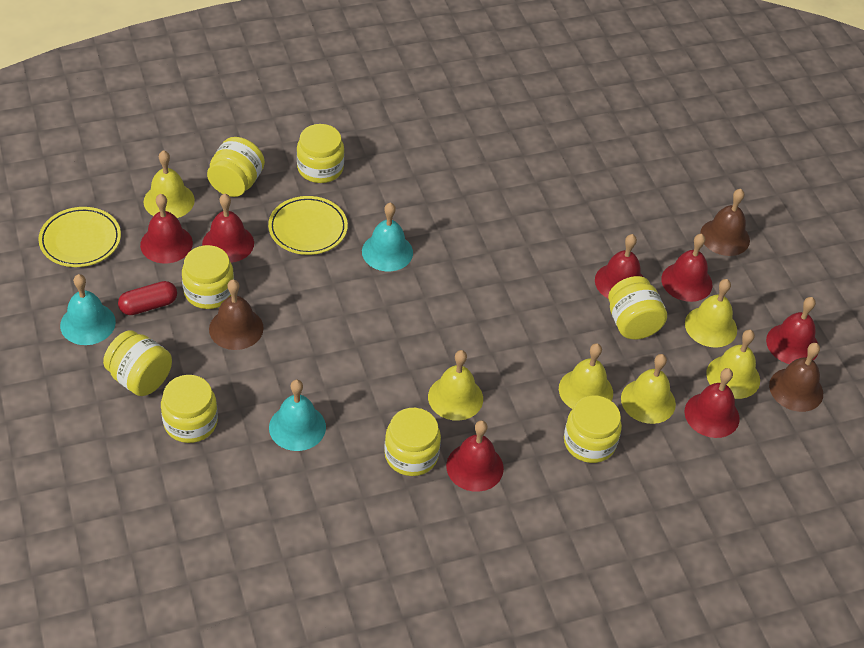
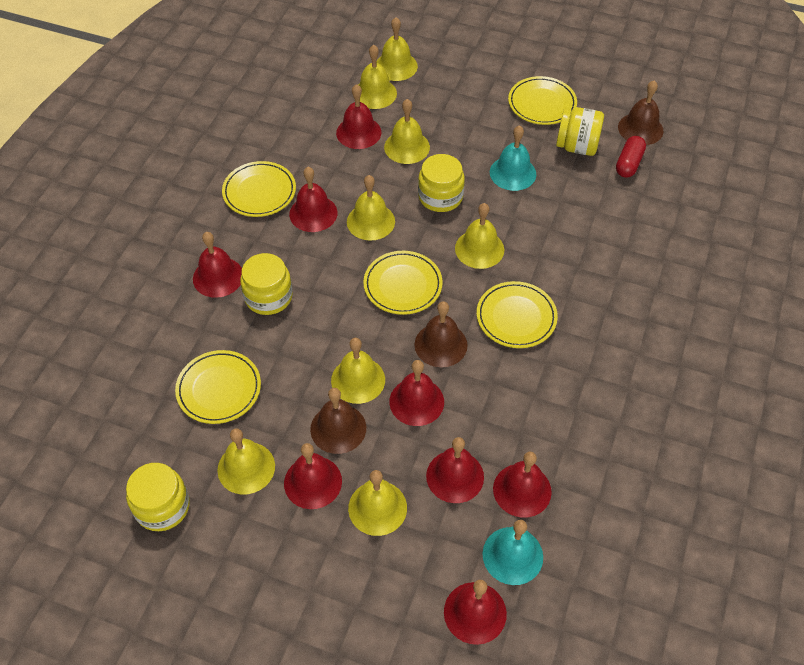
red bell: 7 -> 8
turquoise bell: 3 -> 2
yellow bell: 6 -> 8
yellow jar: 8 -> 4
yellow plate: 2 -> 5

